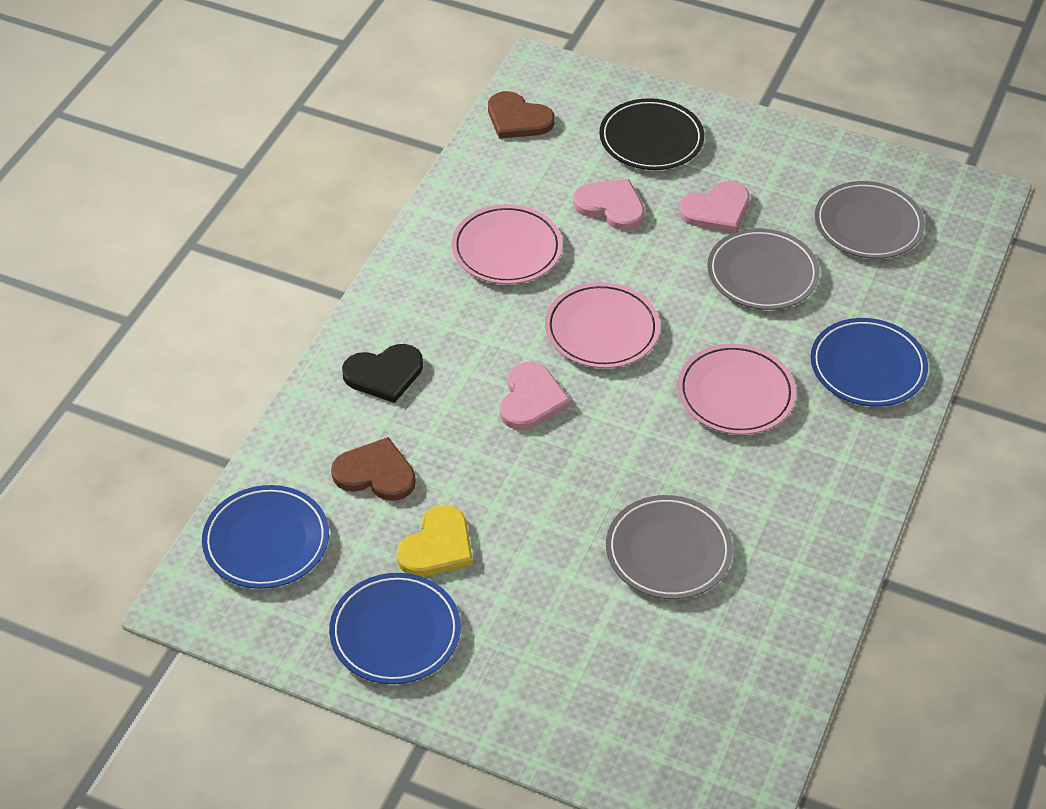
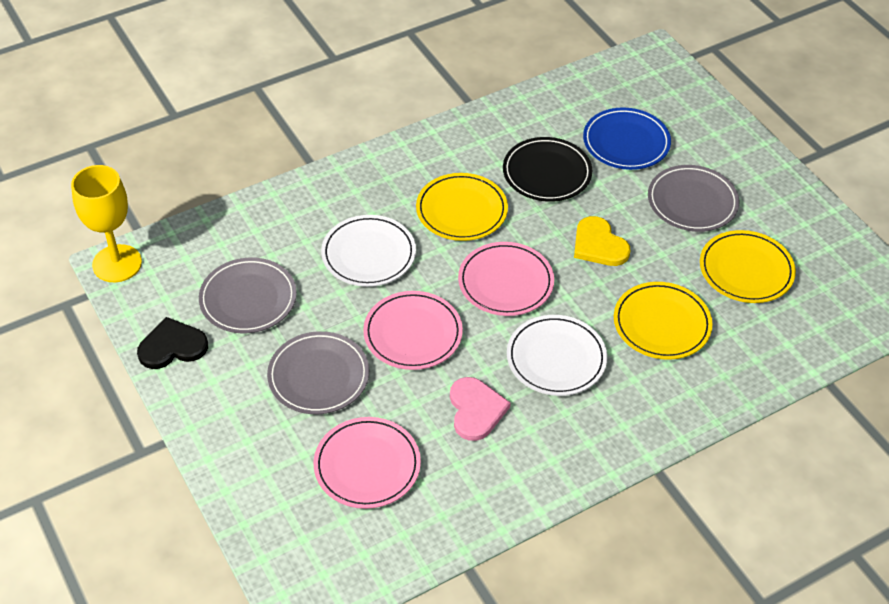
blue plate: 3 -> 1
brown heart: 2 -> 0
pink heart: 3 -> 1
white plate: 0 -> 2
yellow goblet: 0 -> 1
yellow plate: 0 -> 3

